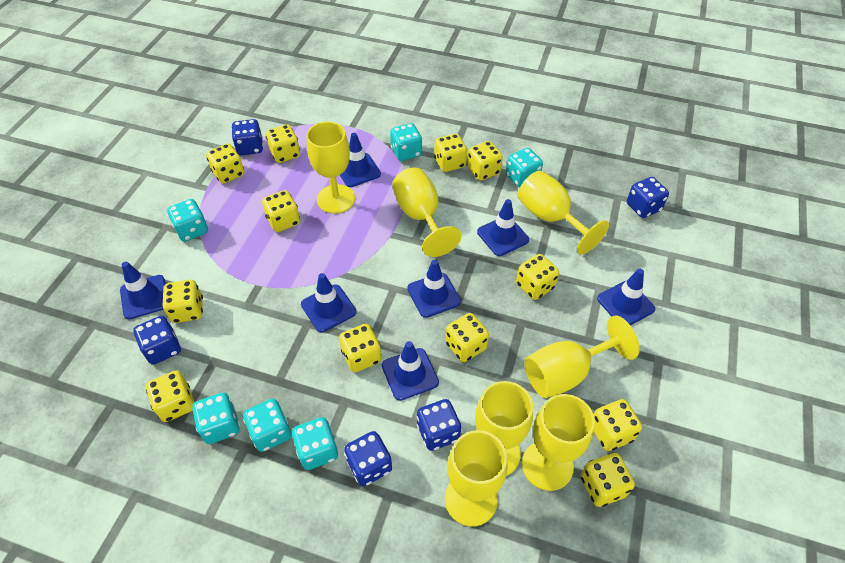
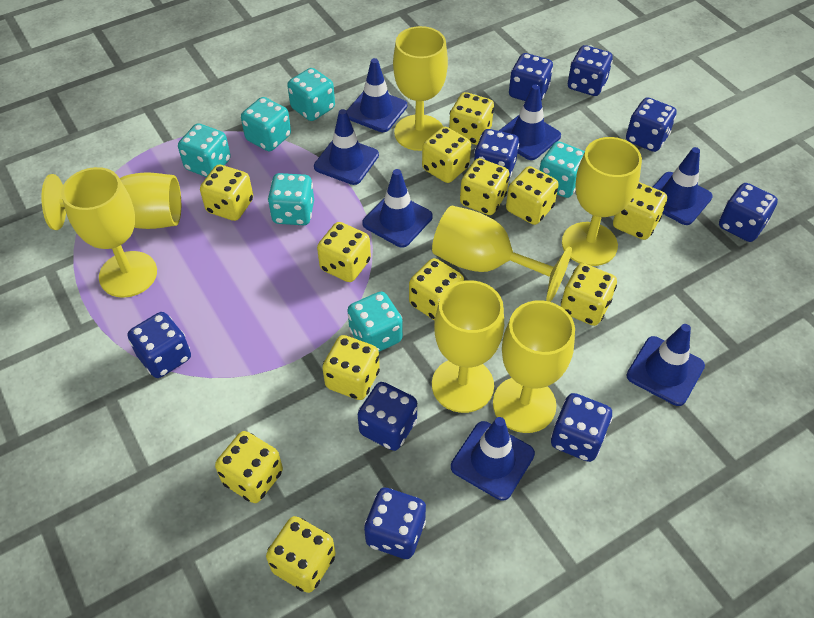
blue dice: 5 -> 9

